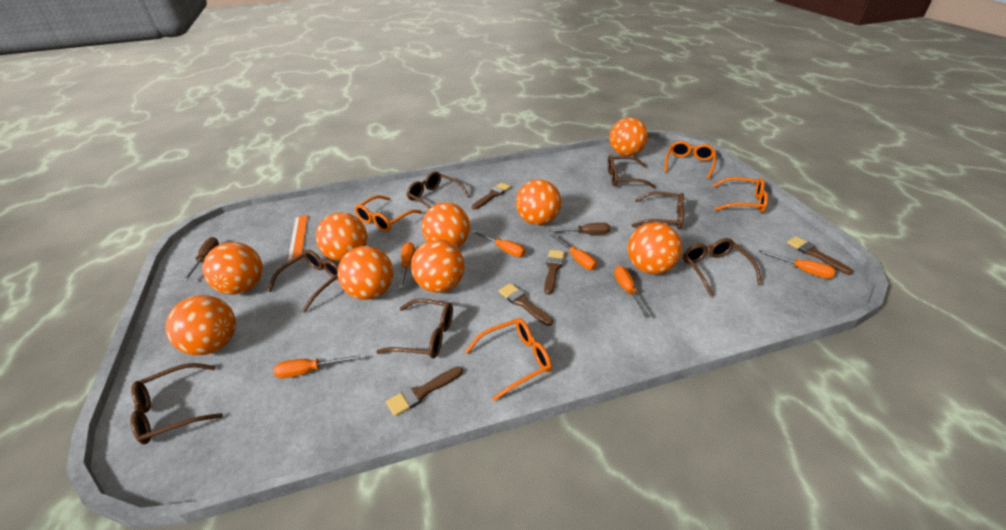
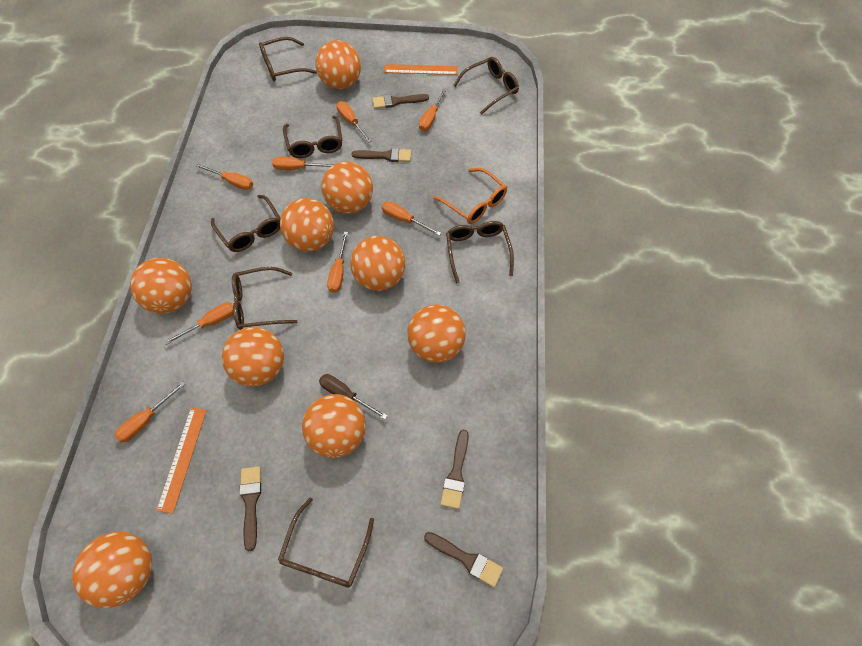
brown screwdriver: 2 -> 1
orange glasses: 4 -> 1
orange ruler: 1 -> 2
orange screwdriver: 6 -> 8

